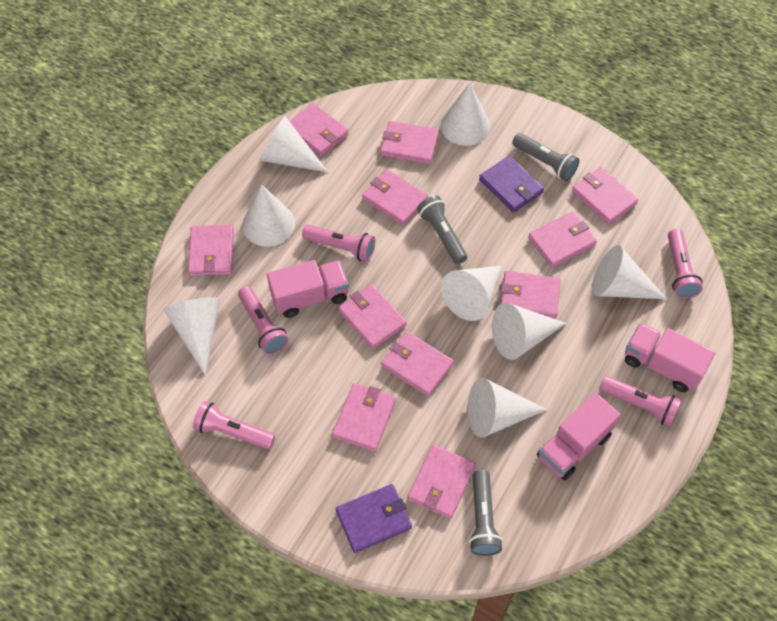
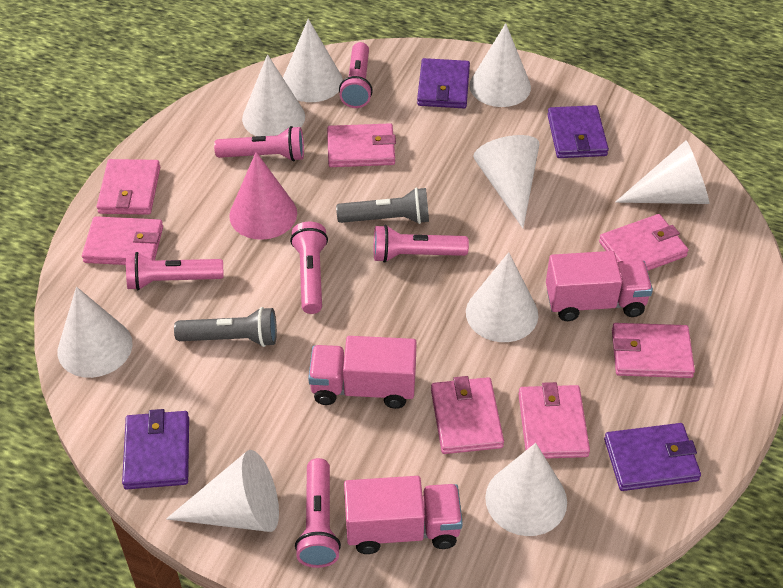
grey flashlight: 3 -> 2
pink cone: 0 -> 1
pink flashlight: 5 -> 6
pink wallet: 11 -> 7
purple wallet: 2 -> 4
white cone: 8 -> 9

